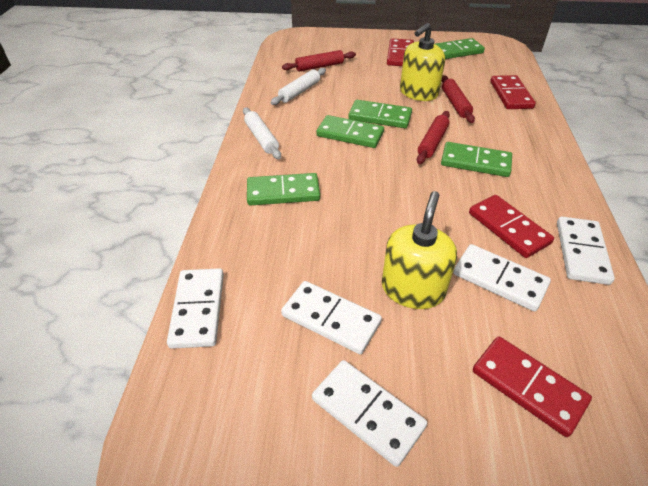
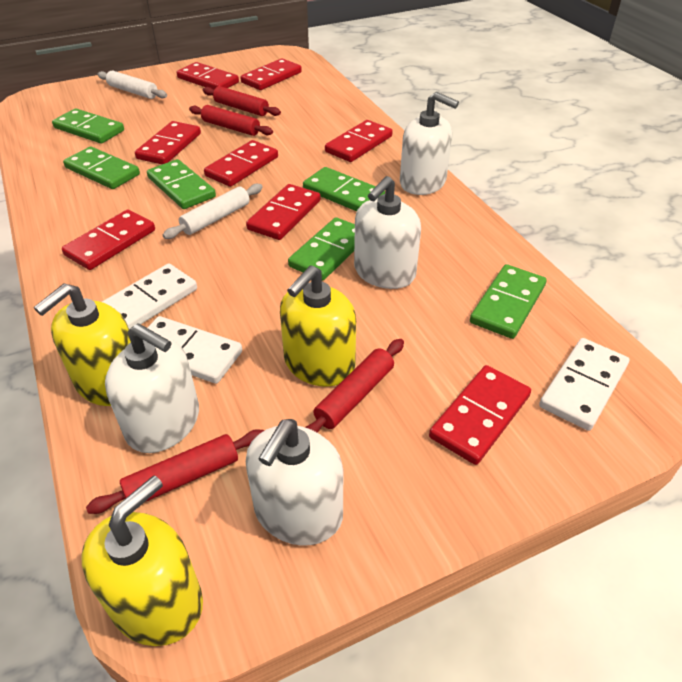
green domino: 5 -> 6
red domino: 4 -> 8
red rolling pin: 3 -> 4
white domino: 5 -> 3
white soap dispenser: 0 -> 4
yellow soap dispenser: 2 -> 3

